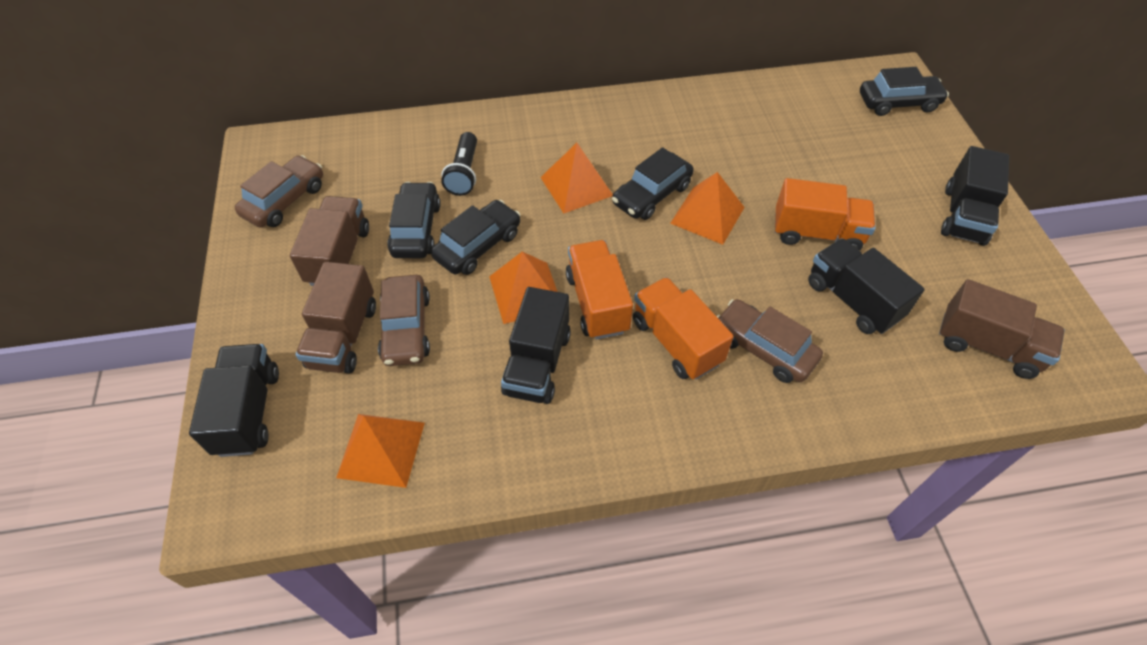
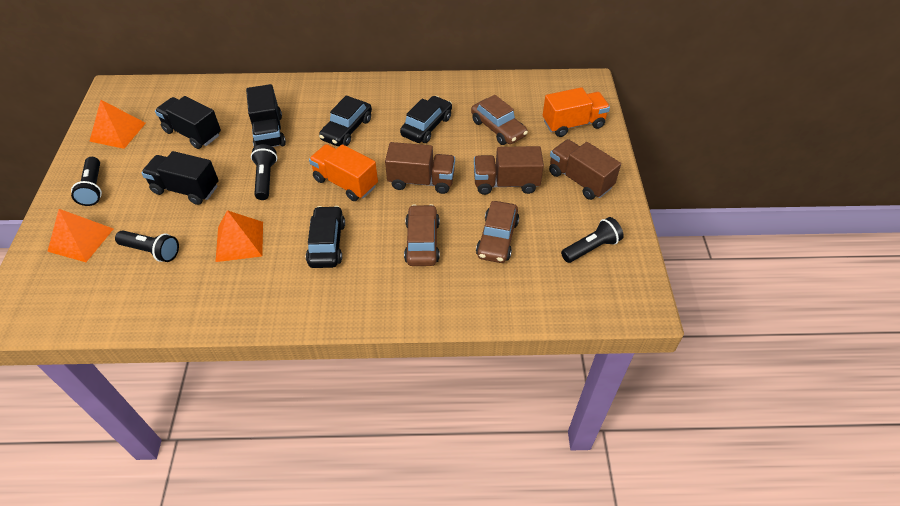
black car: 4 -> 3
black flashlight: 1 -> 4
black truck: 4 -> 3
orange pyramid: 4 -> 3
orange truck: 3 -> 2

